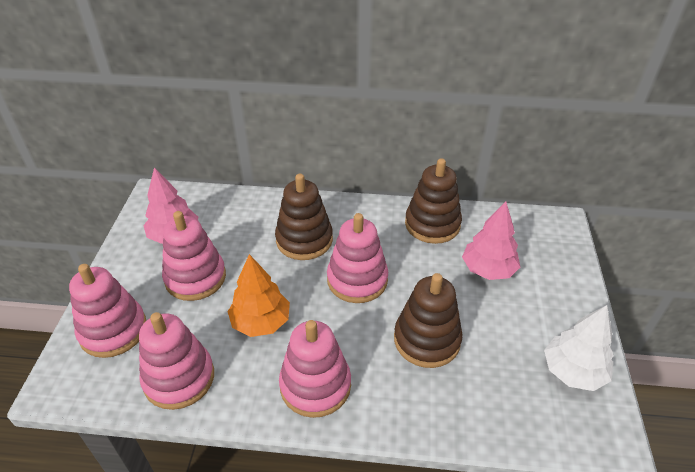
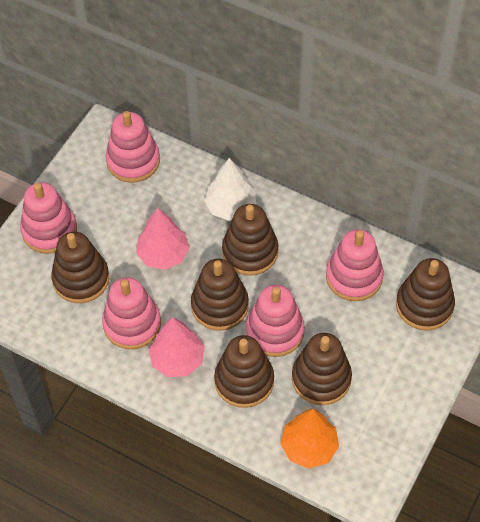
brown stacking toy: 3 -> 6

